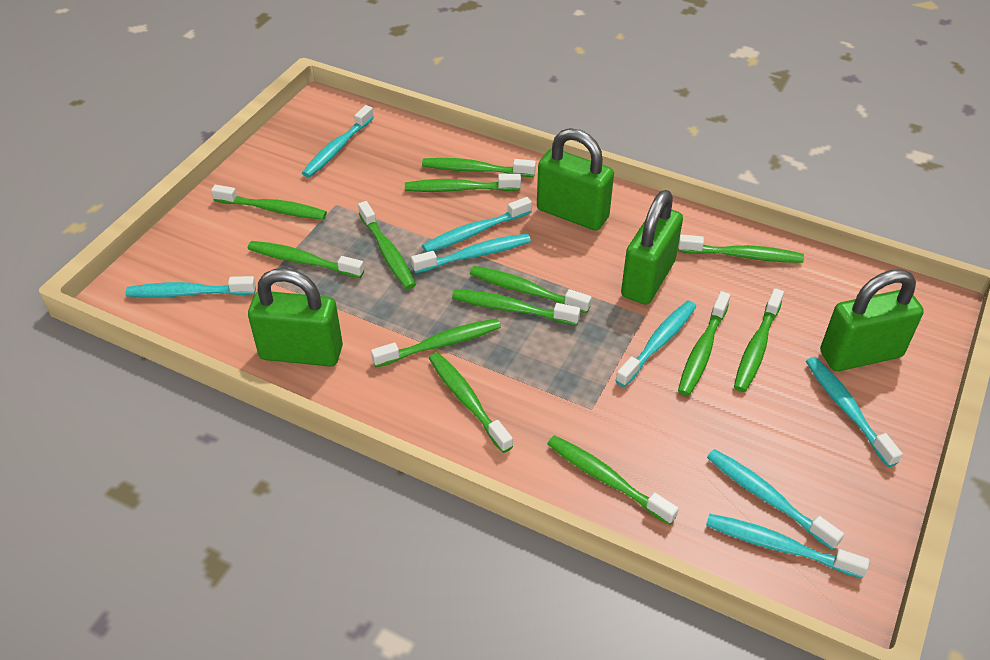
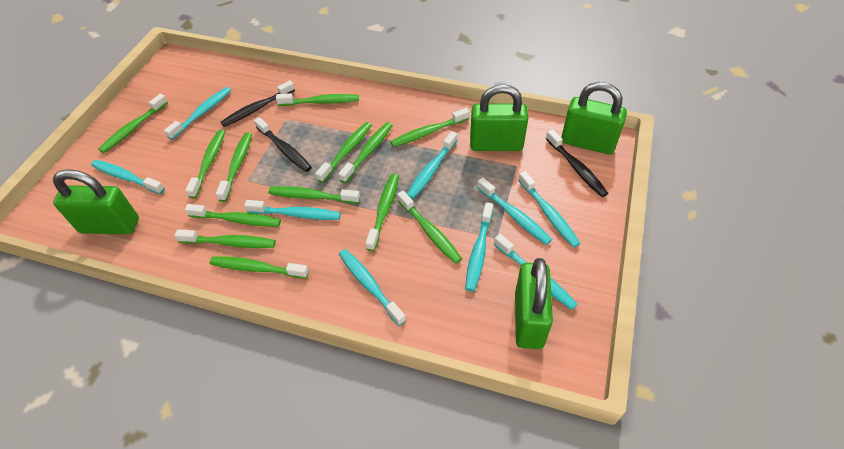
black toothbrush: 0 -> 3
turquoise toothbrush: 8 -> 9

